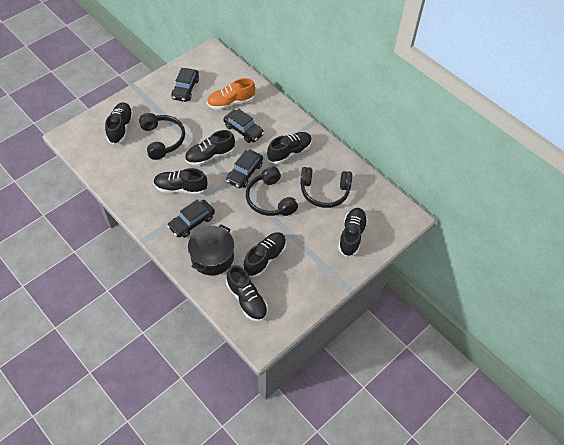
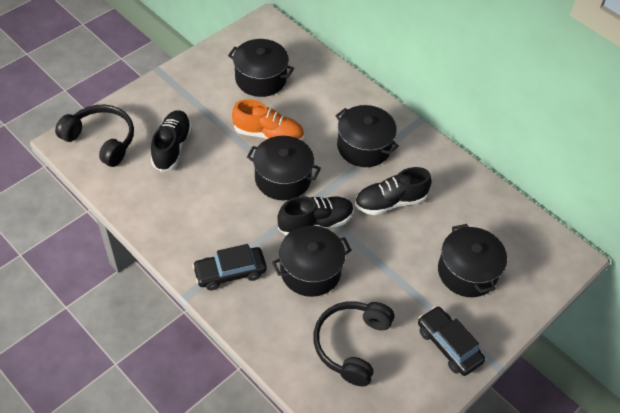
black car: 4 -> 2
black headphones: 3 -> 2
black pot: 1 -> 5
black shoe: 7 -> 3

